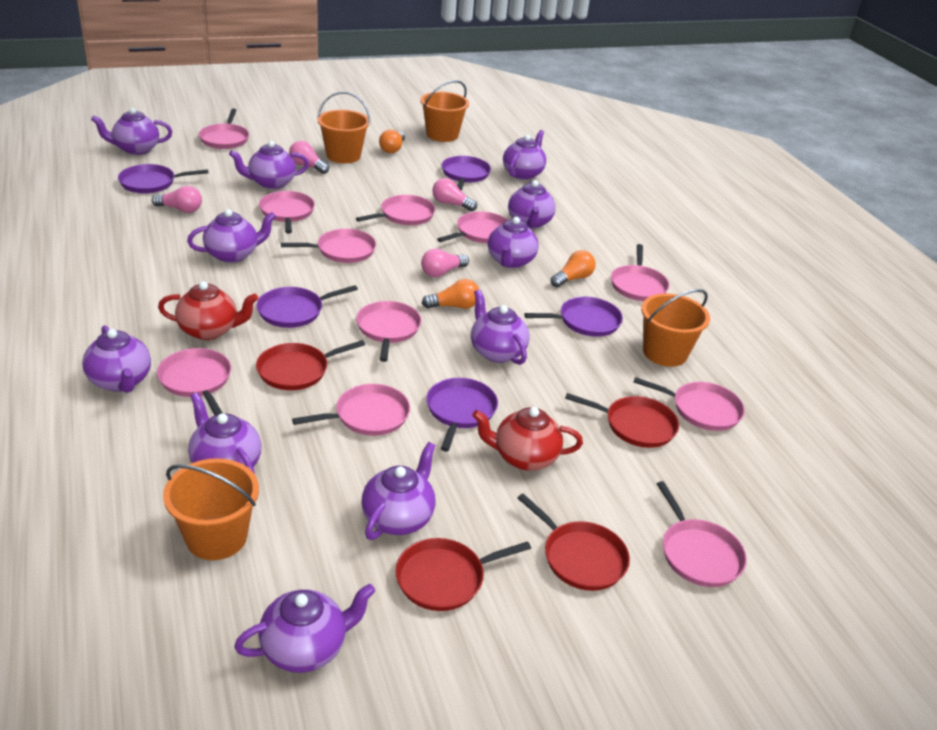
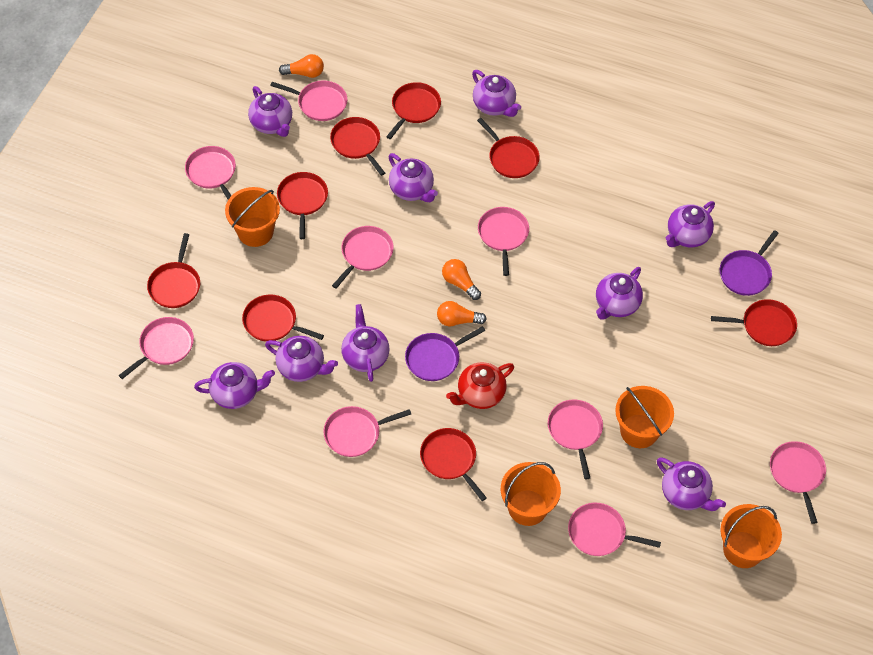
pink light bulb: 4 -> 0
pink pan: 11 -> 9
purple pan: 5 -> 2
purple teapot: 11 -> 9
red pan: 4 -> 8
red teapot: 2 -> 1

